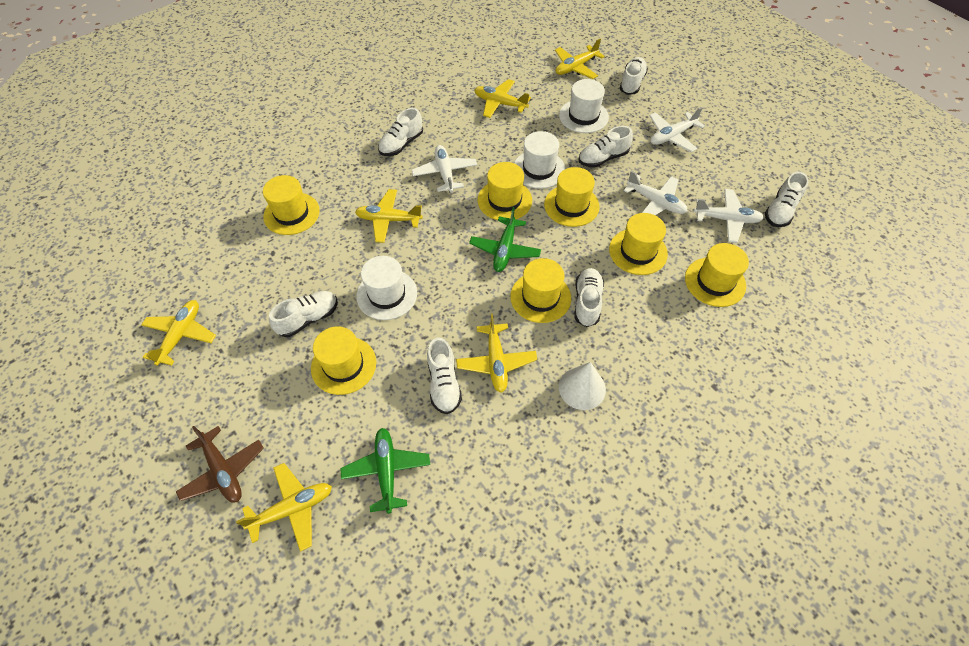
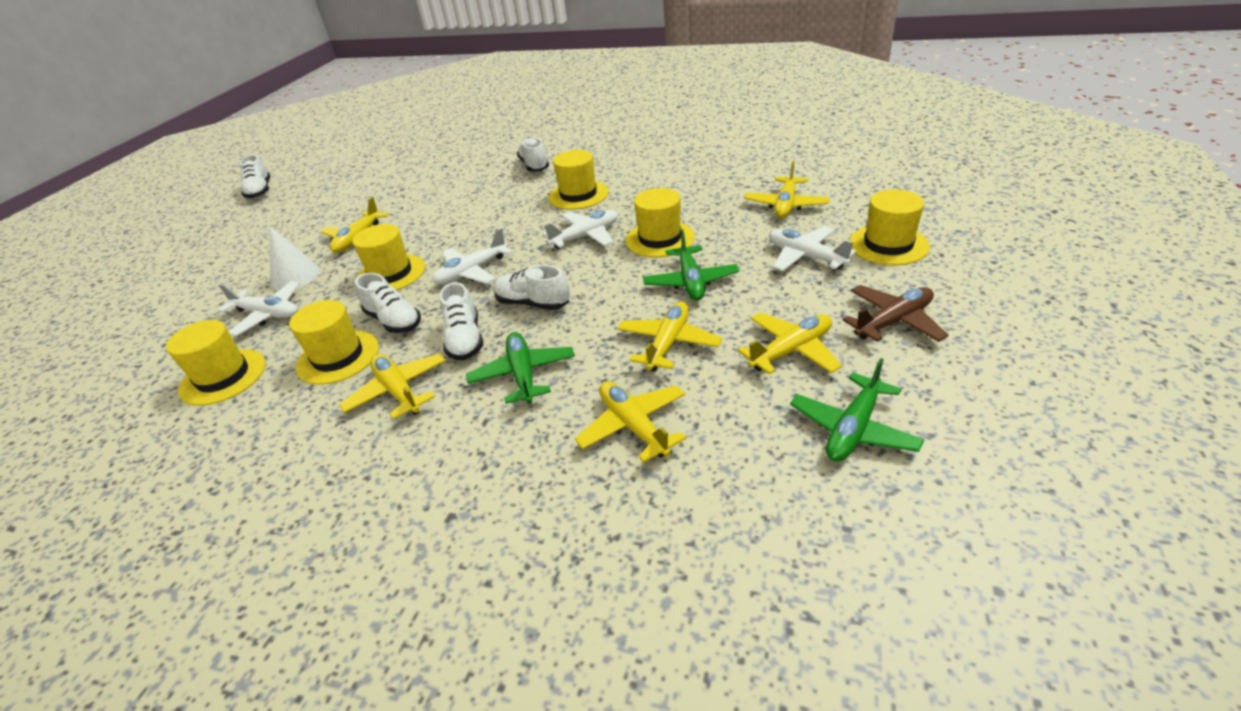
green plane: 2 -> 3
white hat: 3 -> 0
white shoe: 7 -> 5
yellow hat: 7 -> 6

